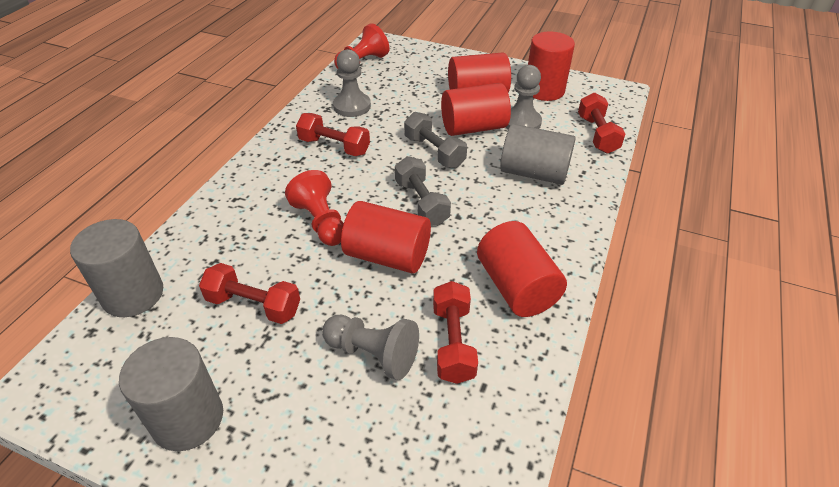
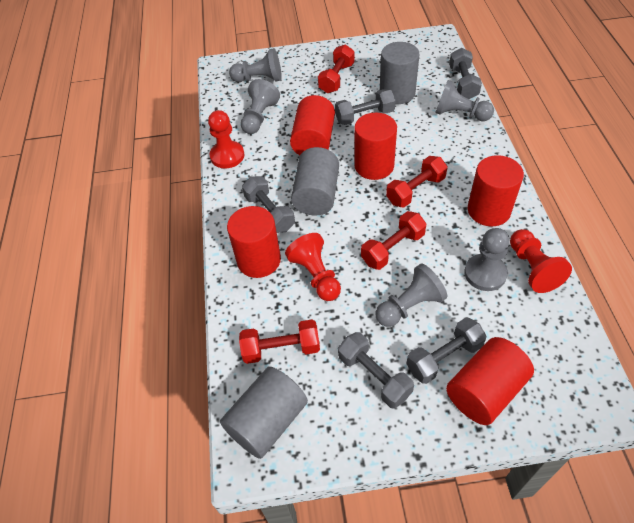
grey dumbbell: 2 -> 5
grey pawn: 3 -> 5
red pawn: 2 -> 3

